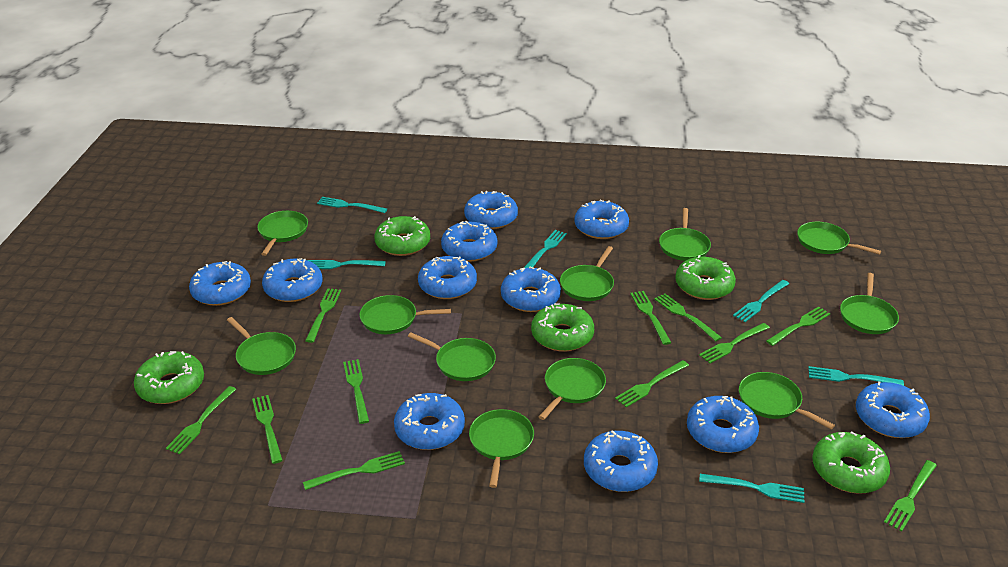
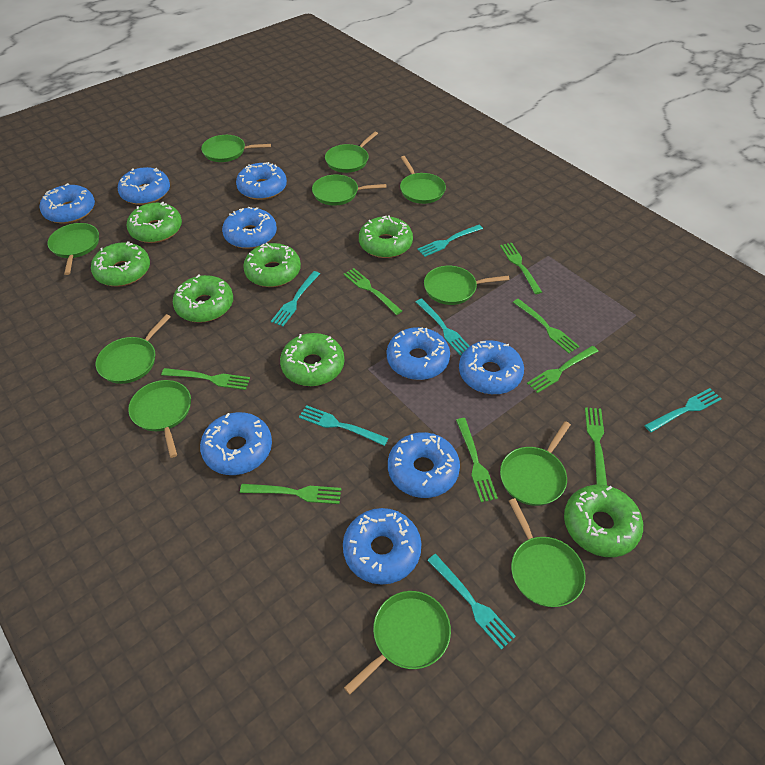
blue donut: 11 -> 9
green donut: 5 -> 7
green fork: 11 -> 8

